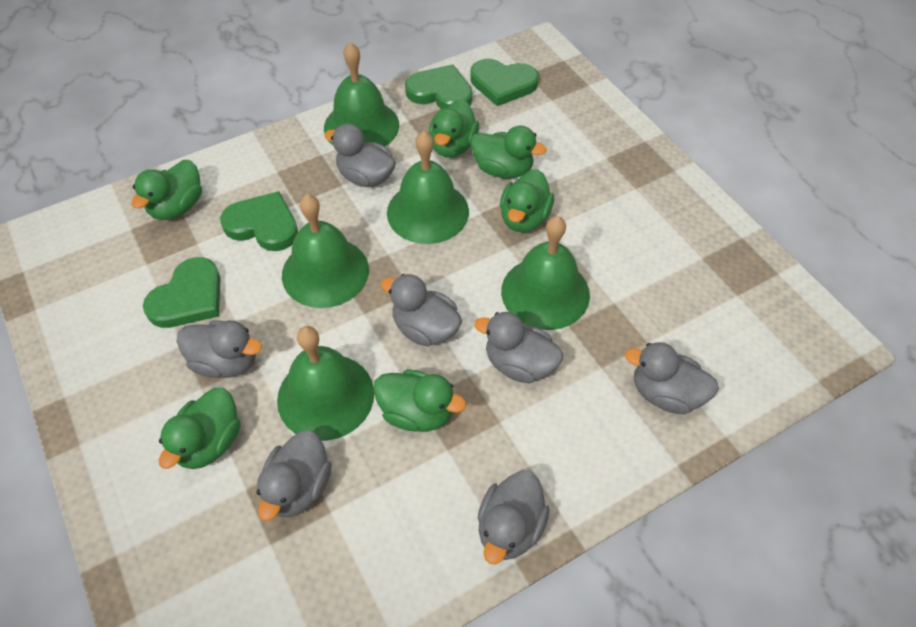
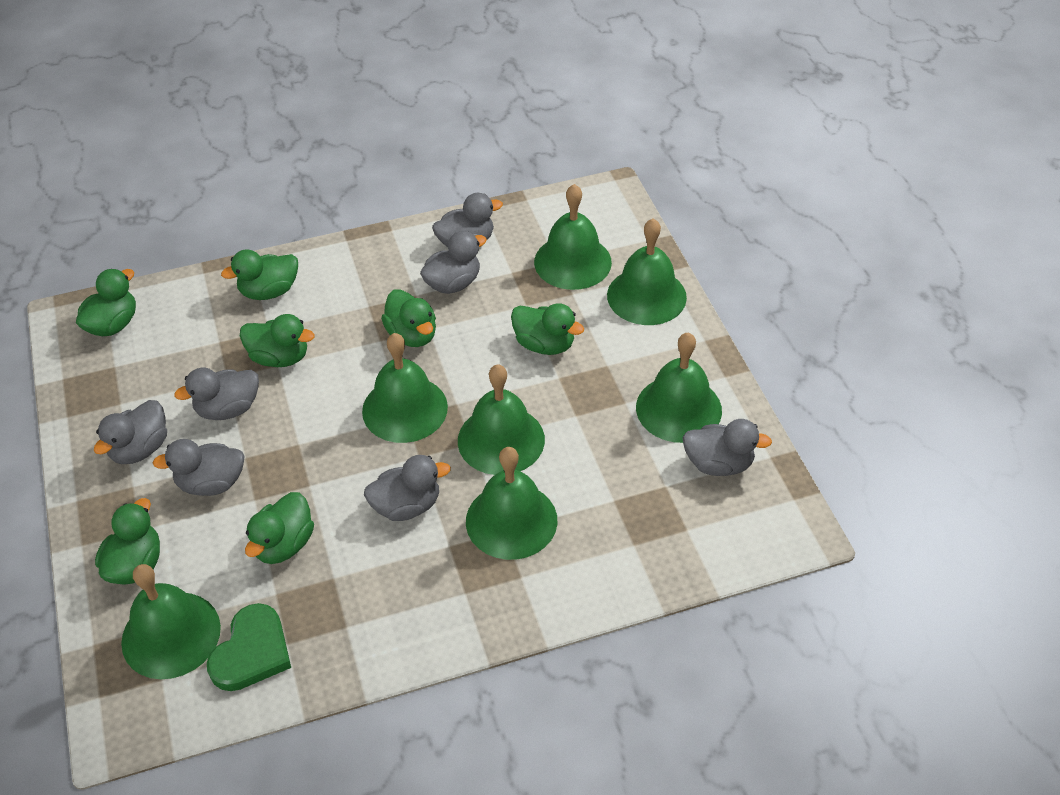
green bell: 5 -> 7
green duck: 6 -> 7
green heart: 4 -> 1

